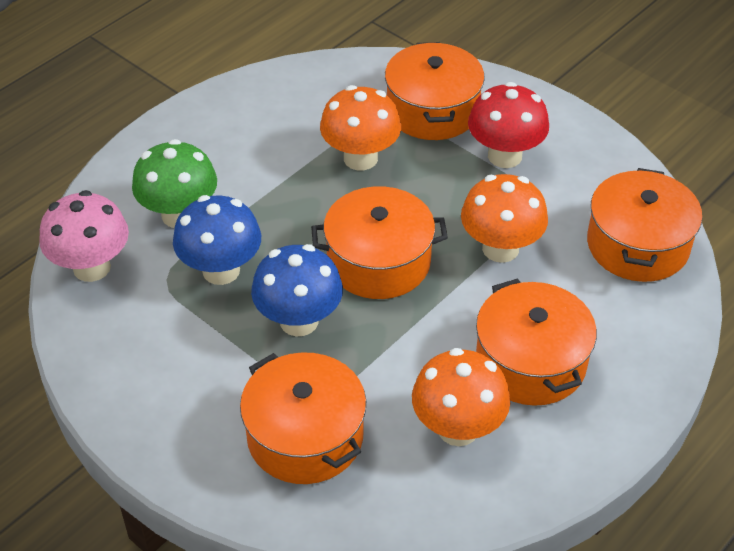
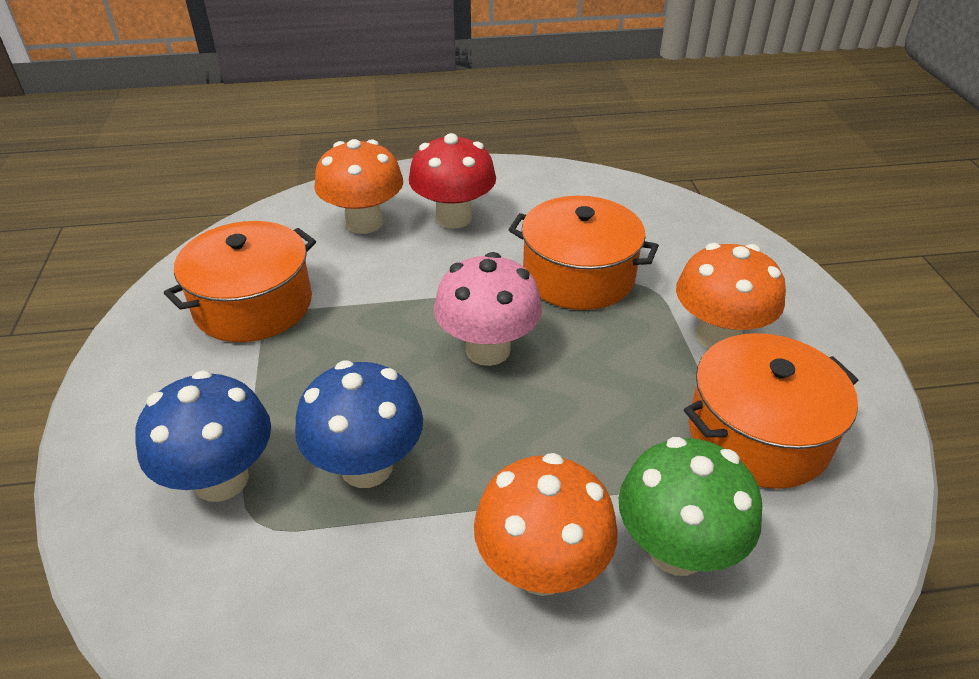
orange pot: 5 -> 3

